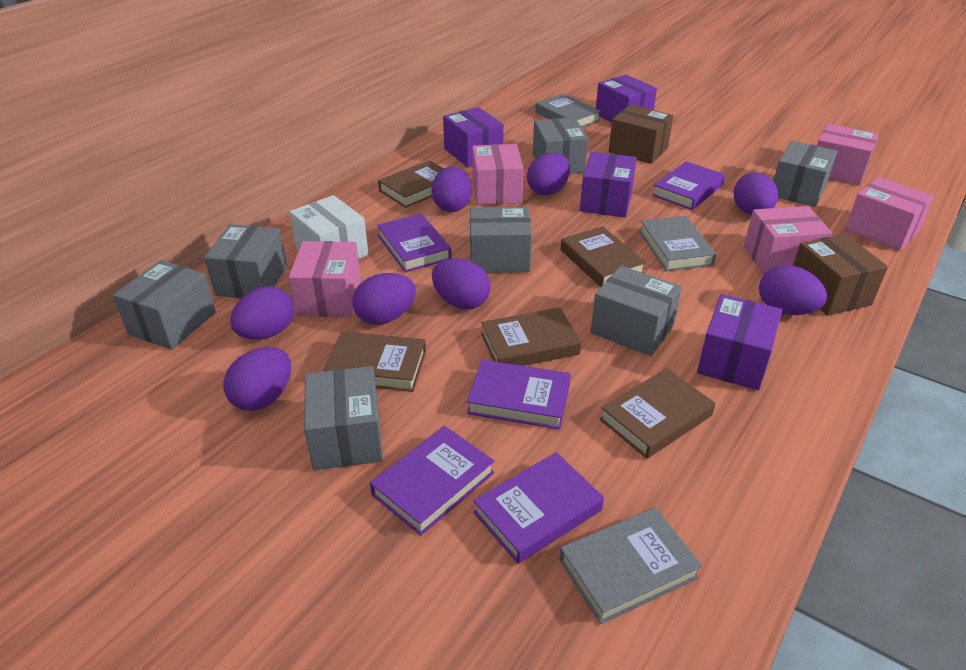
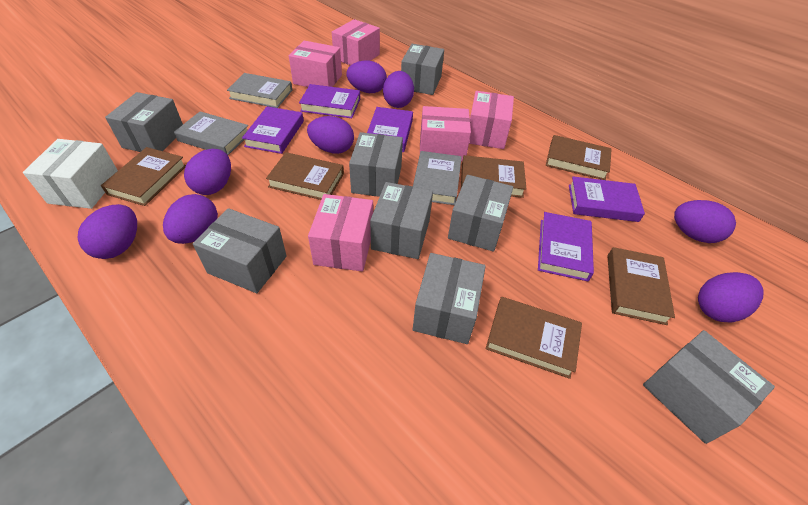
brown book: 5 -> 6
brown box: 2 -> 0
grey box: 7 -> 8
purple box: 4 -> 0

